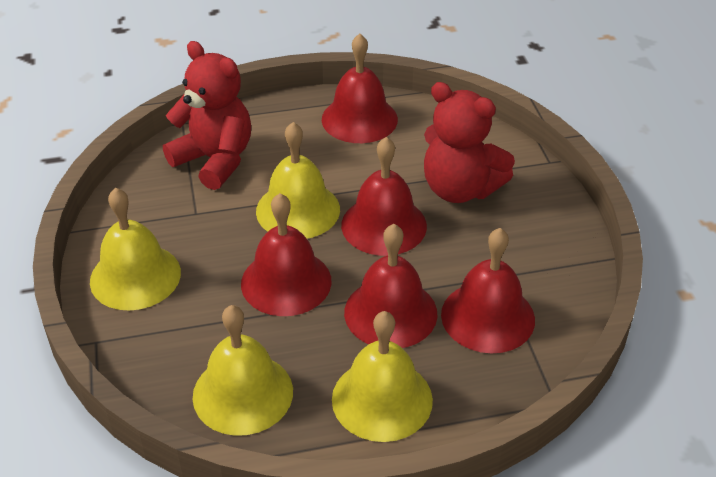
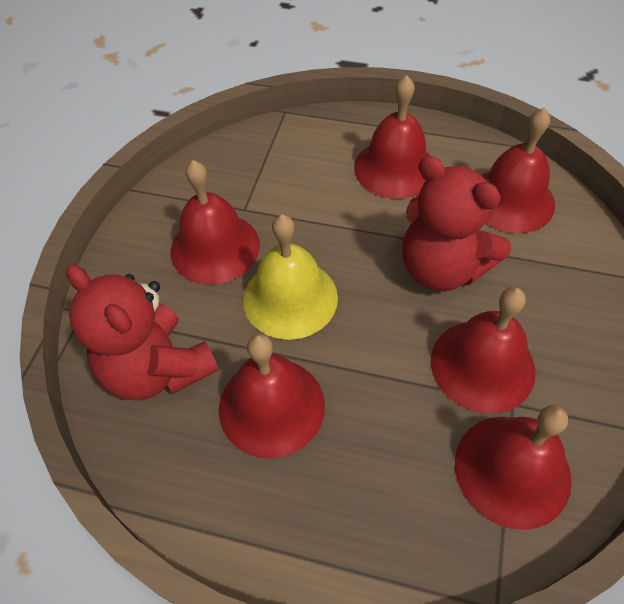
red bell: 5 -> 6
yellow bell: 4 -> 1

